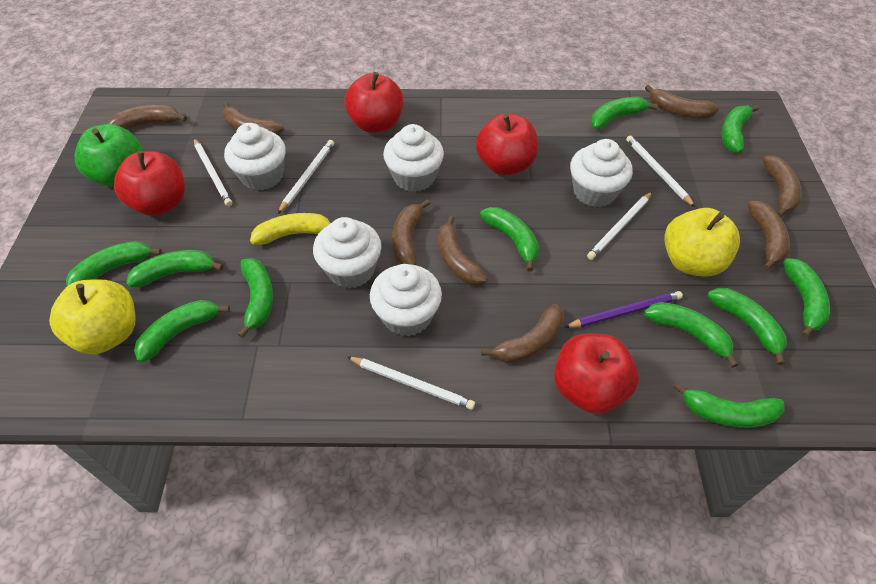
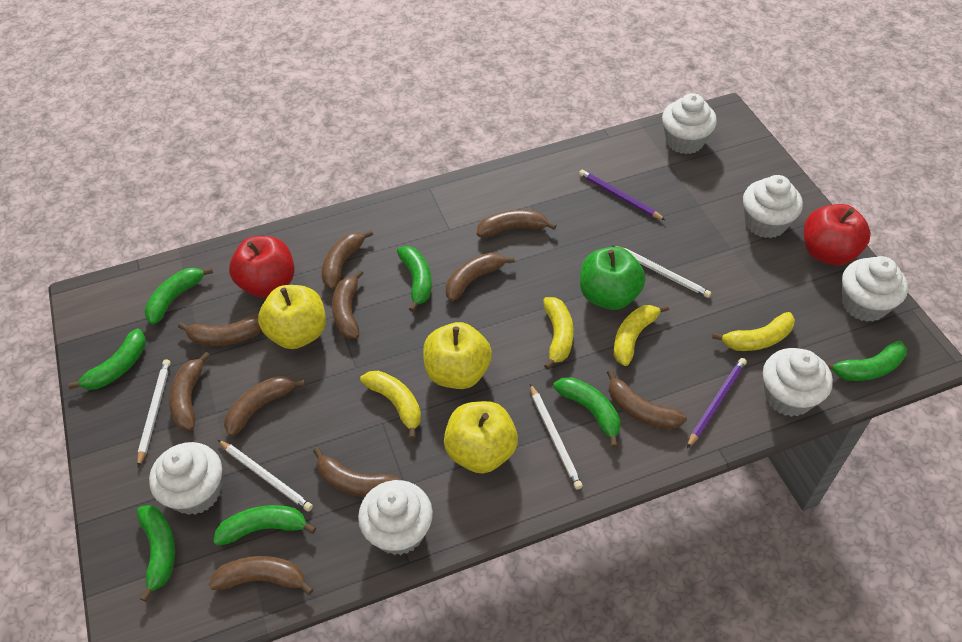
brown banana: 8 -> 10
green banana: 11 -> 7
purple pencil: 1 -> 2
red apple: 4 -> 2
white cupcake: 5 -> 6
white pencil: 5 -> 4
yellow apple: 2 -> 3
yellow banana: 1 -> 4

